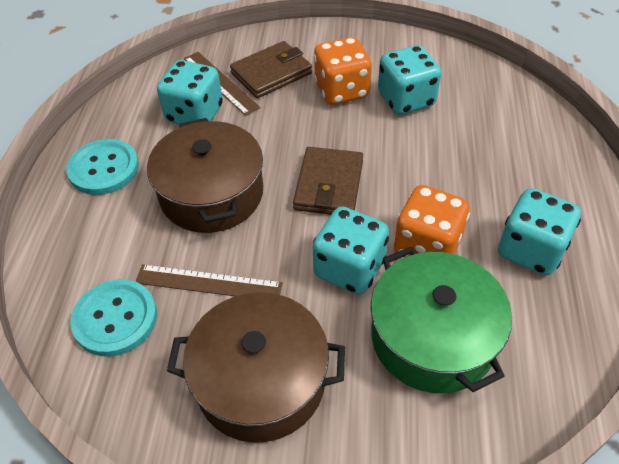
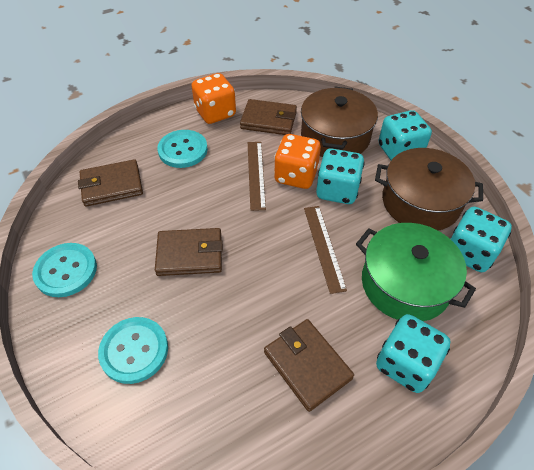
brown wallet: 2 -> 4
turquoise button: 2 -> 3

